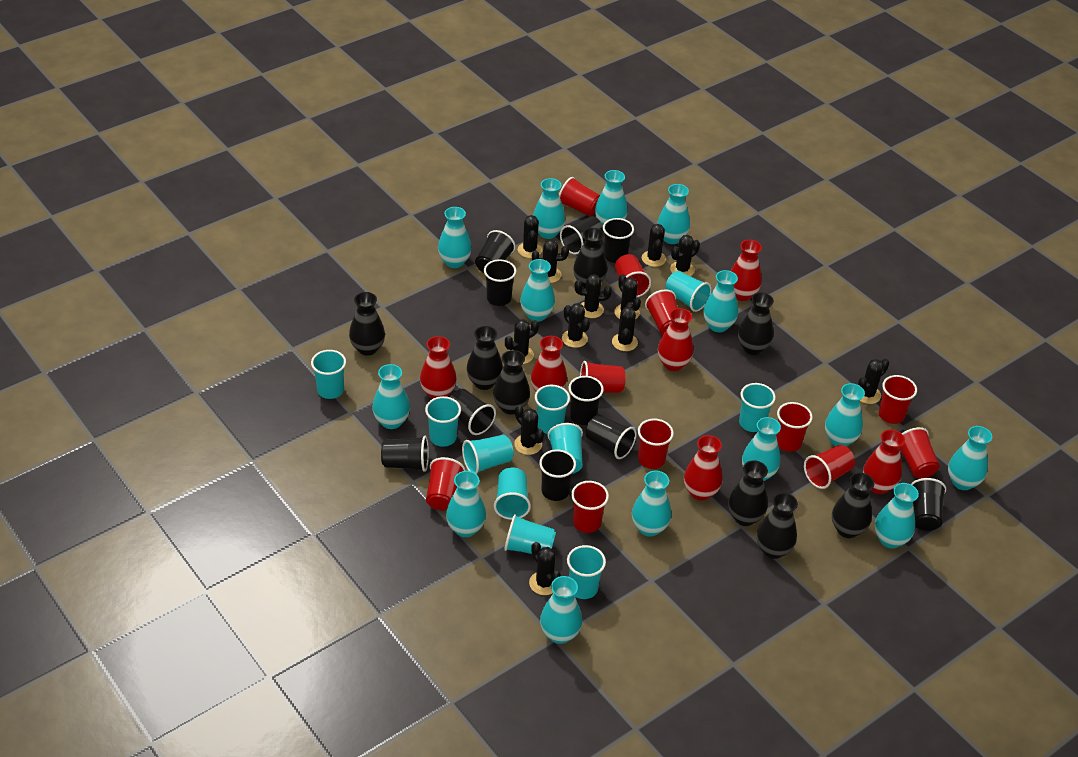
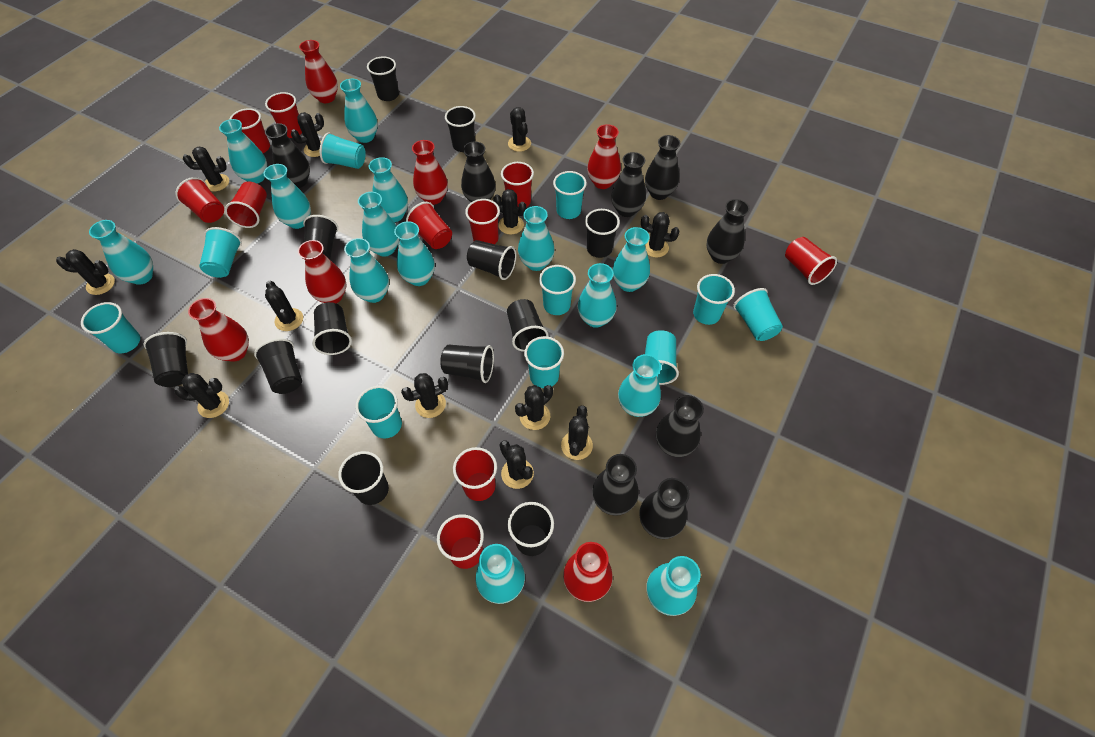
black cup: 10 -> 12
red cup: 11 -> 10

